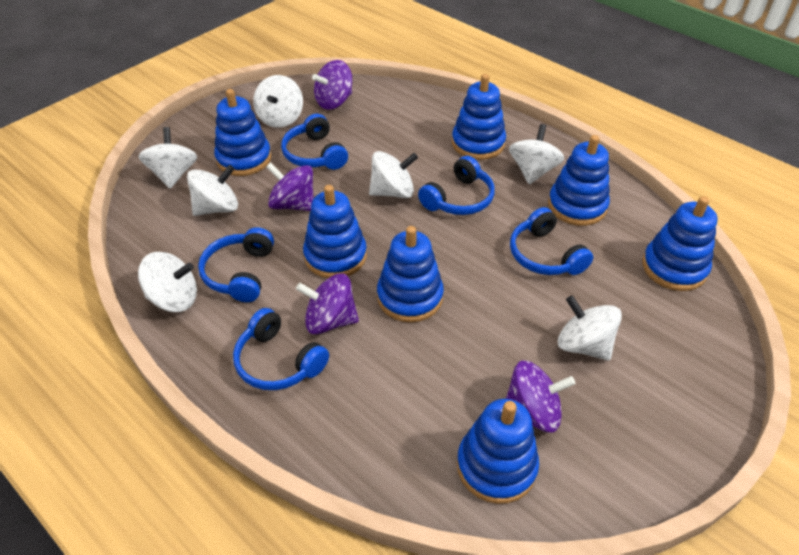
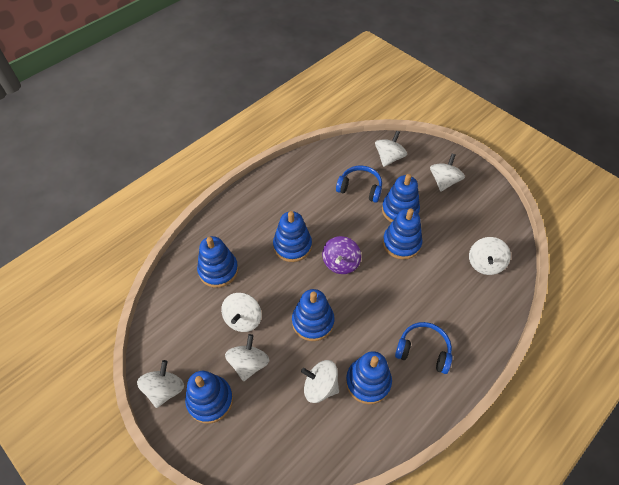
blue headphones: 5 -> 2
purple spinning top: 4 -> 1

